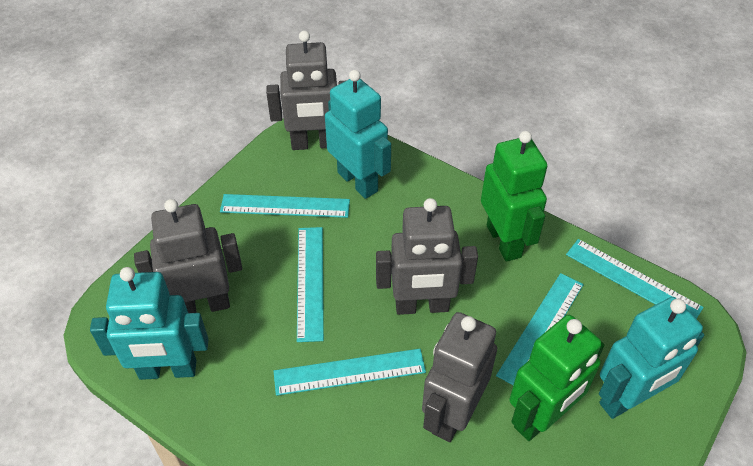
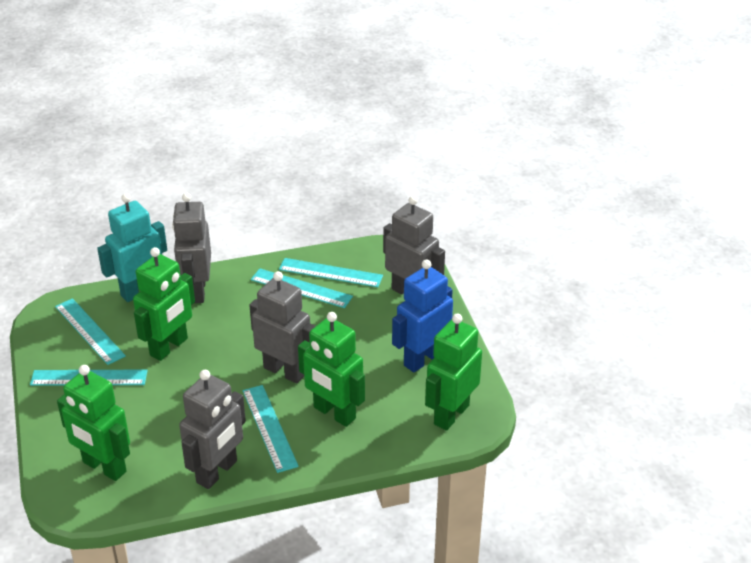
blue robot: 0 -> 1
green robot: 2 -> 4
turquoise robot: 3 -> 1

